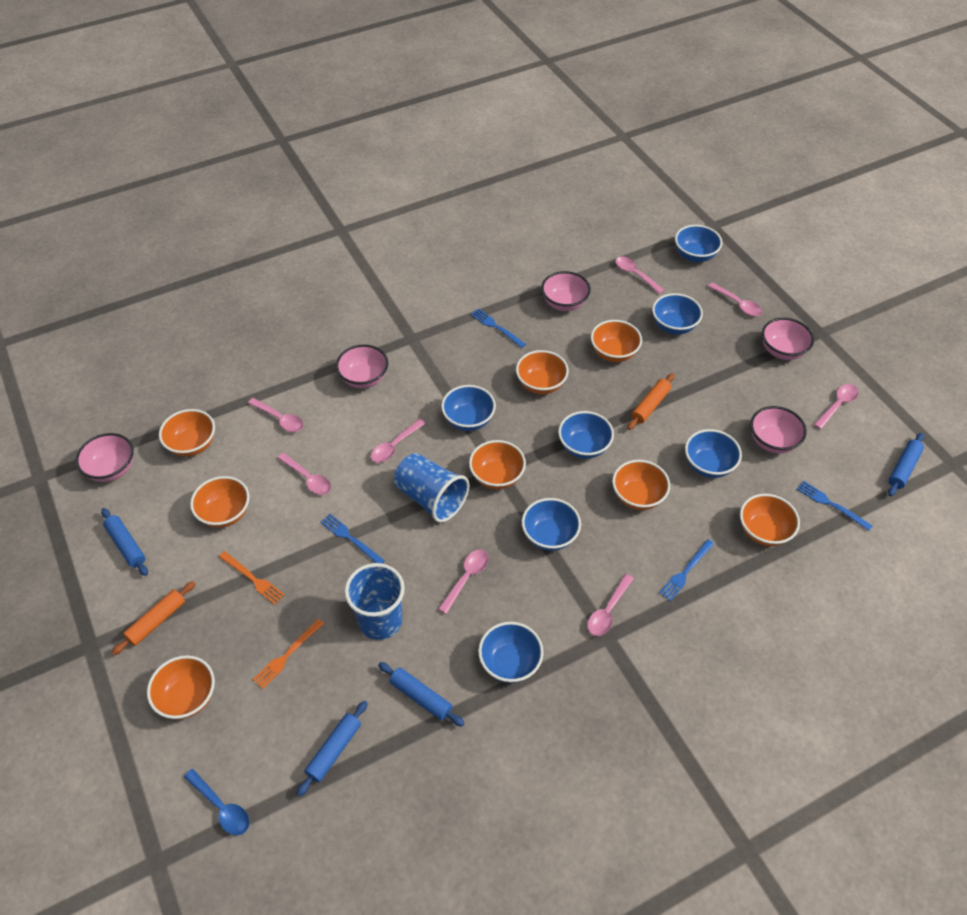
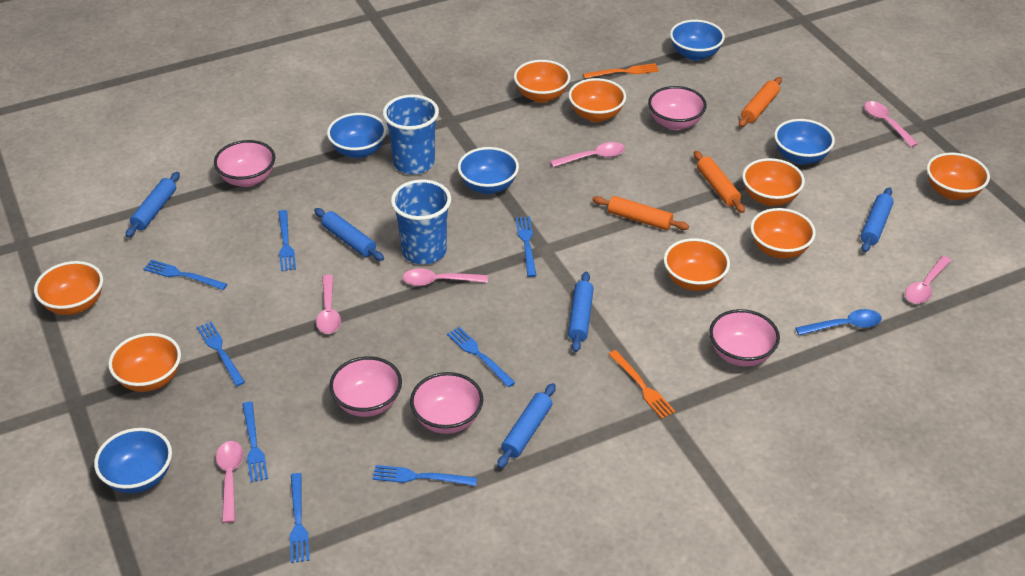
blue bowl: 7 -> 5
blue fork: 4 -> 8
blue rolling pin: 4 -> 5
orange rolling pin: 2 -> 3
pink spoon: 8 -> 6

